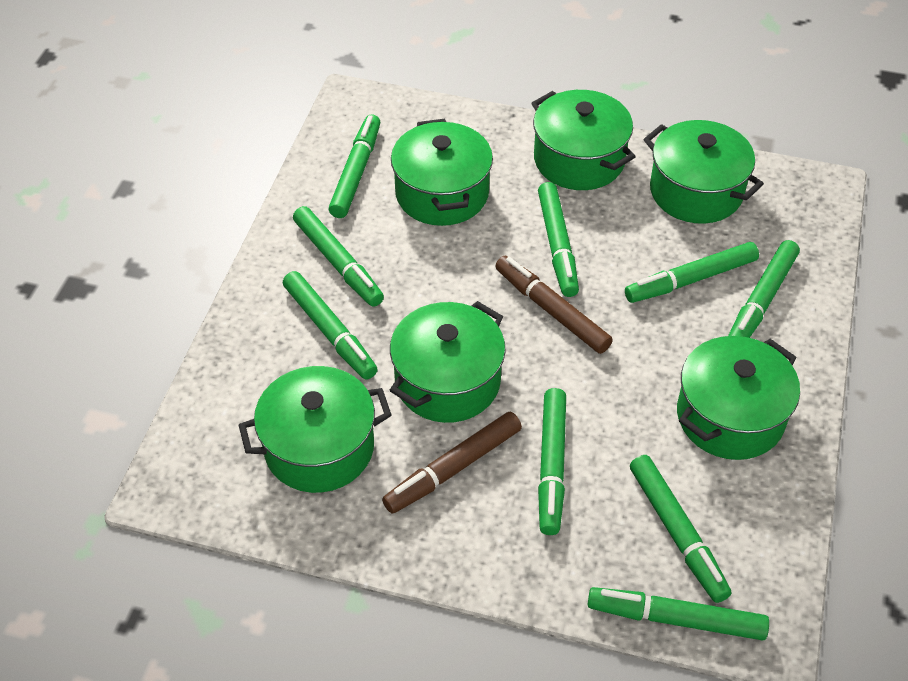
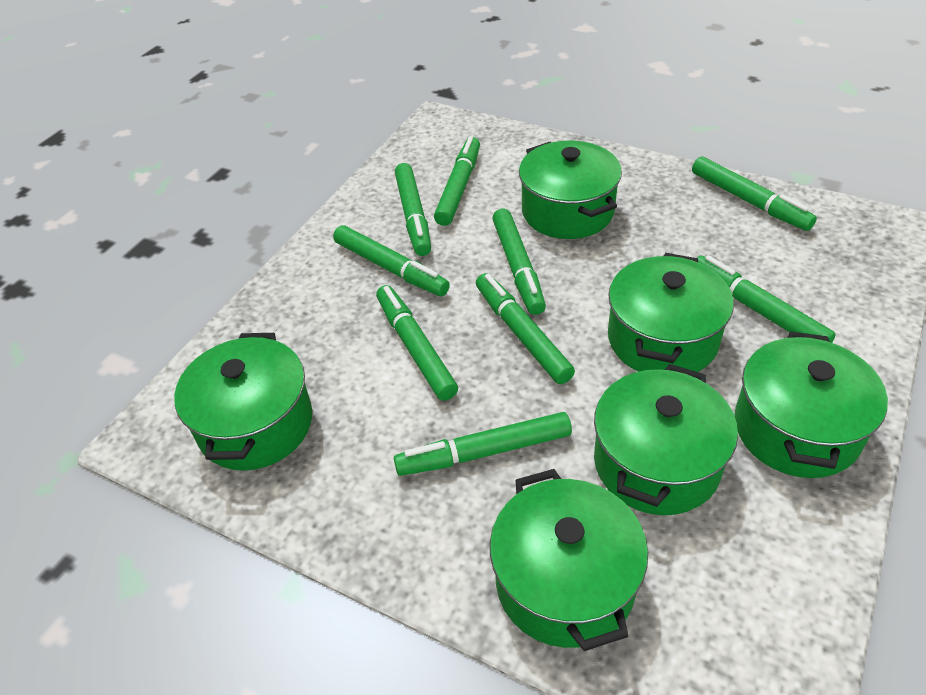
brown marker: 2 -> 0

